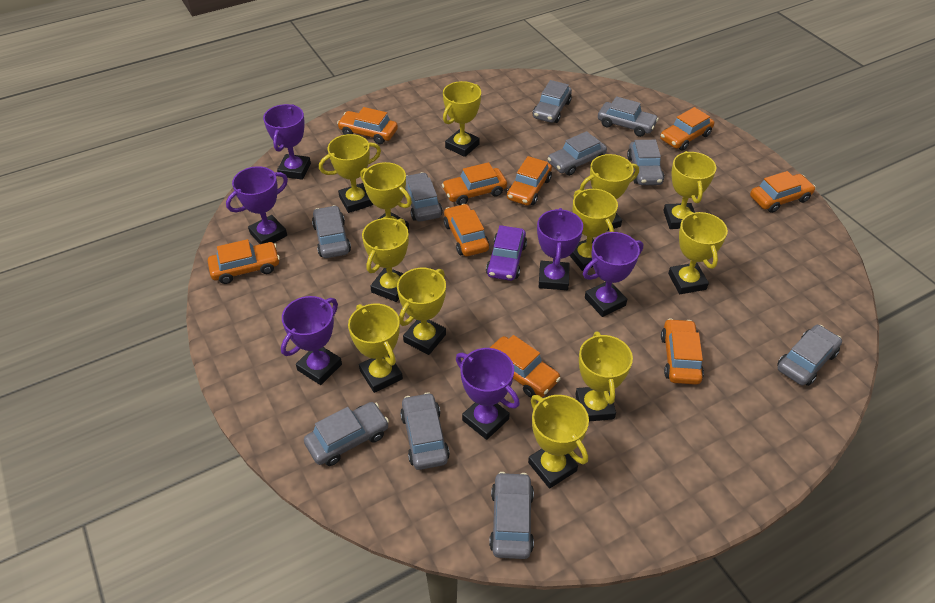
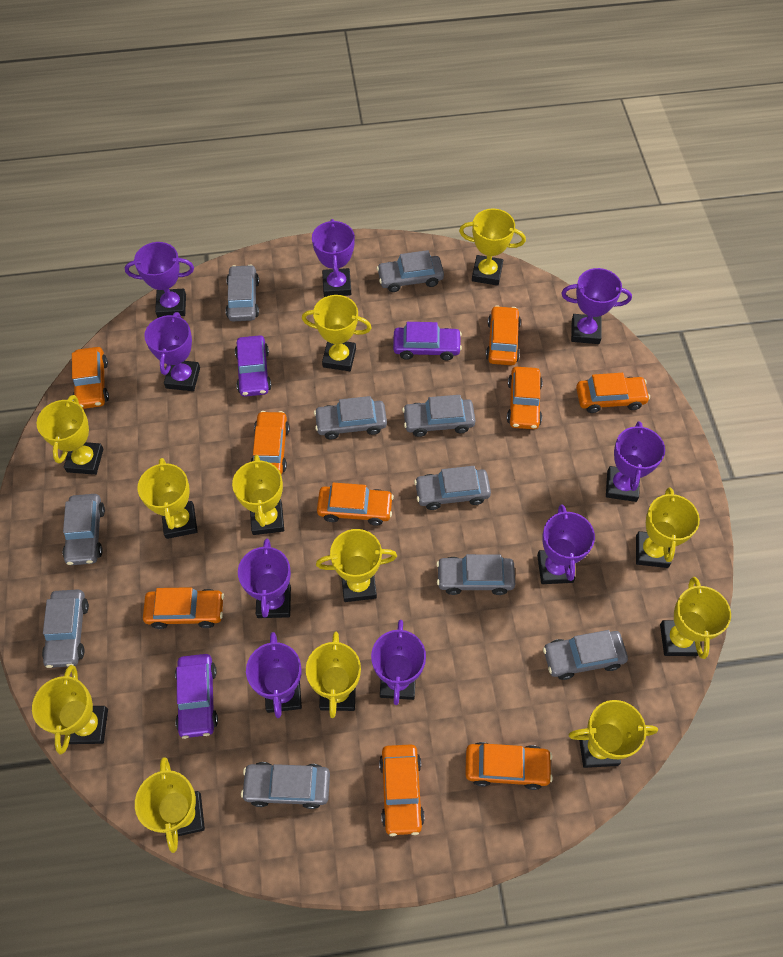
purple car: 1 -> 3
purple trophy: 6 -> 9

